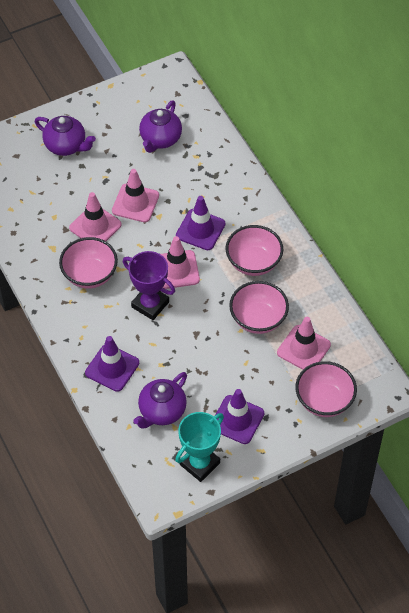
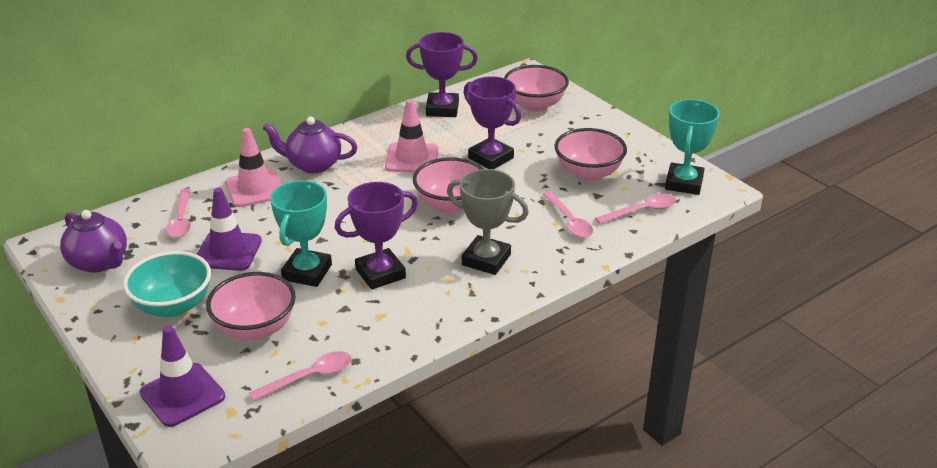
grey trophy: 0 -> 1
pink spoon: 0 -> 4
pink traffic cone: 4 -> 2
purple teapot: 3 -> 2
purple traffic cone: 3 -> 2
purple trophy: 1 -> 3
turquoise bowl: 0 -> 1
turquoise trophy: 1 -> 2

